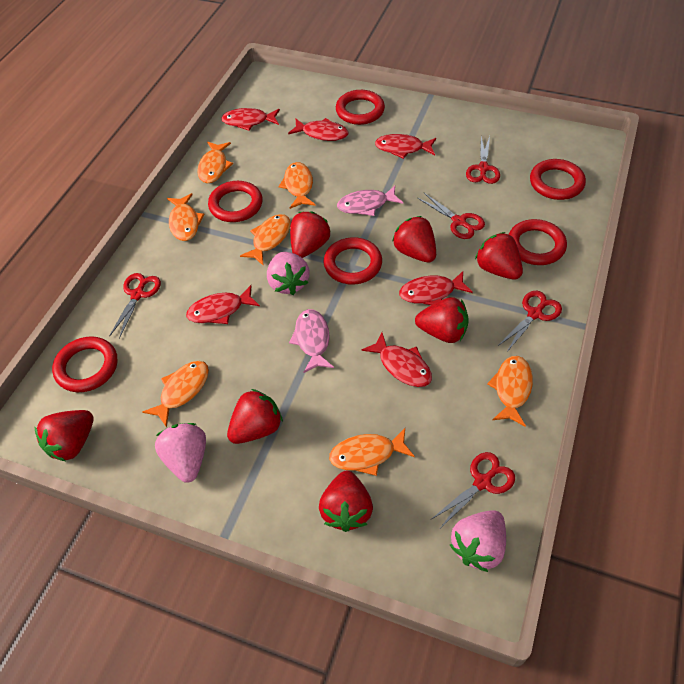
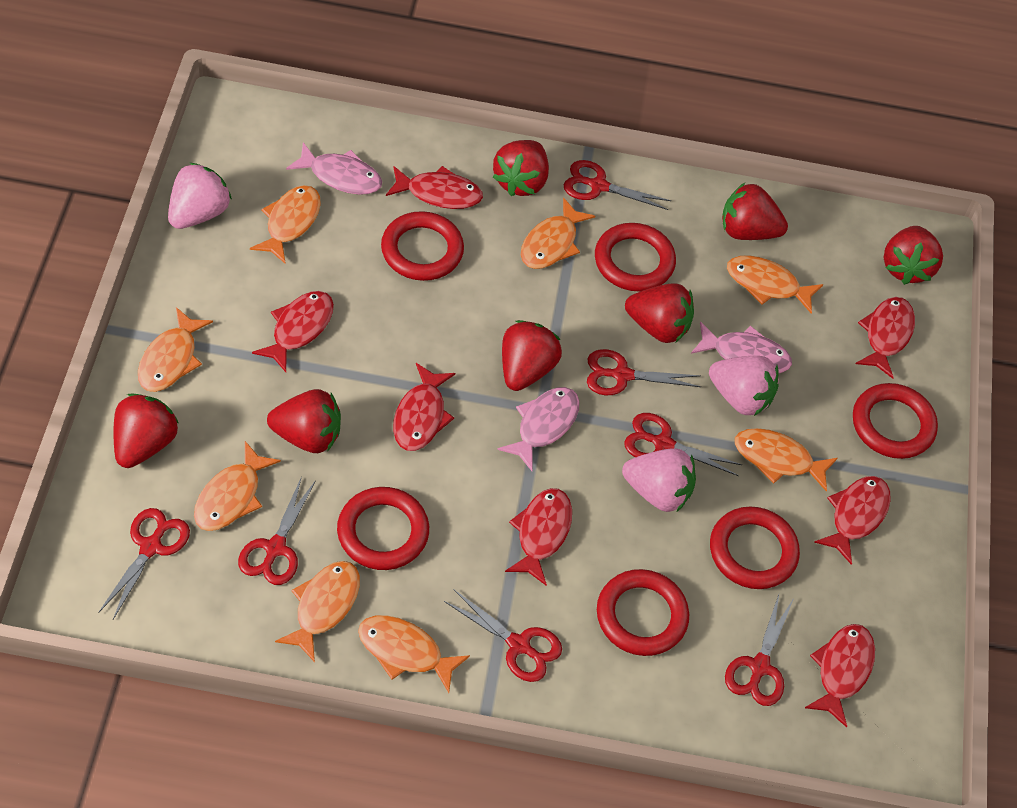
orange fish: 7 -> 8
pink fish: 2 -> 3
red fish: 6 -> 7
red scissors: 5 -> 7

